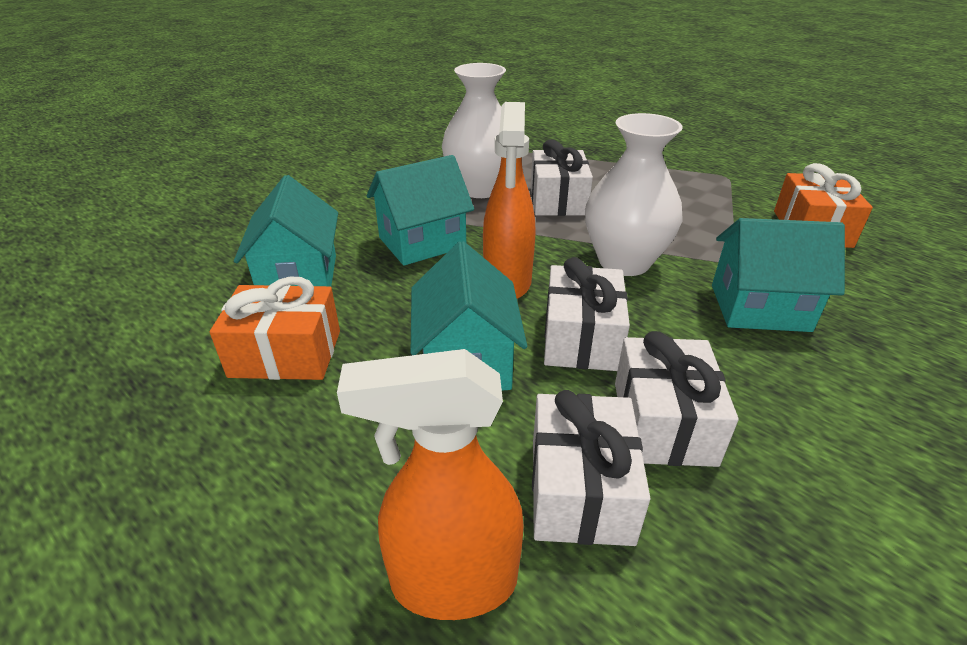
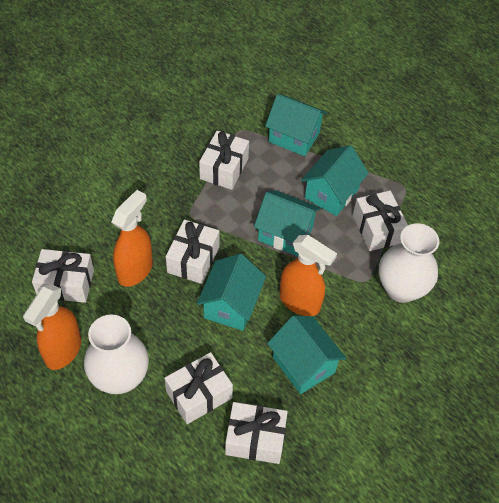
orange gift: 2 -> 0
orange spray bottle: 2 -> 3
turquoise house: 4 -> 5
white gift: 4 -> 6

